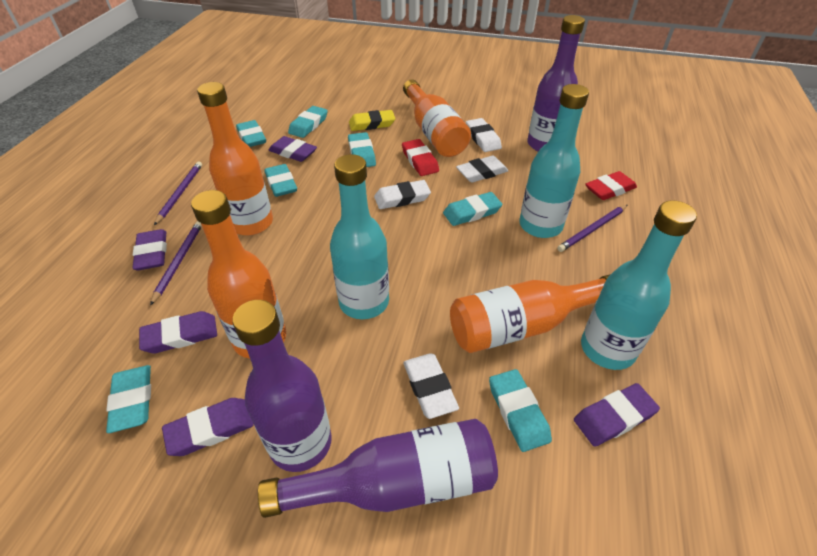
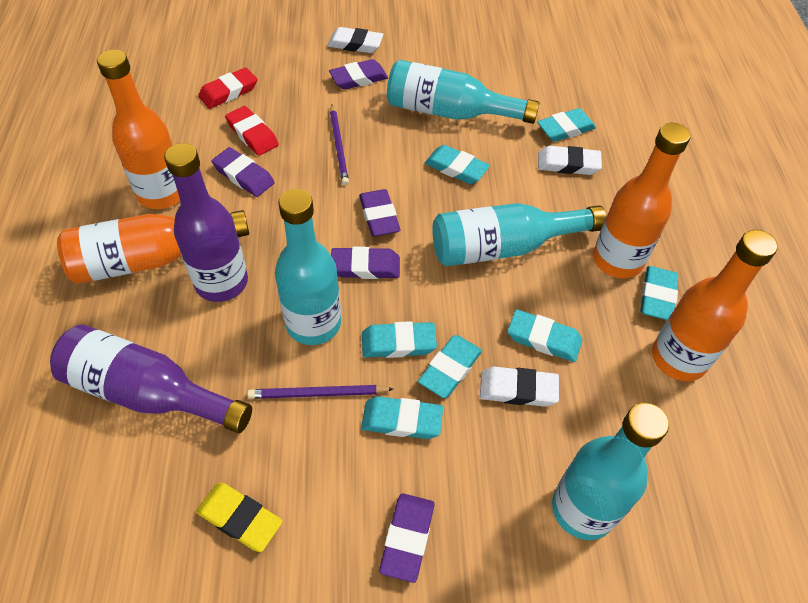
purple bottle: 3 -> 2
purple pencil: 3 -> 2
turquoise bottle: 3 -> 4
white eraser: 4 -> 3

